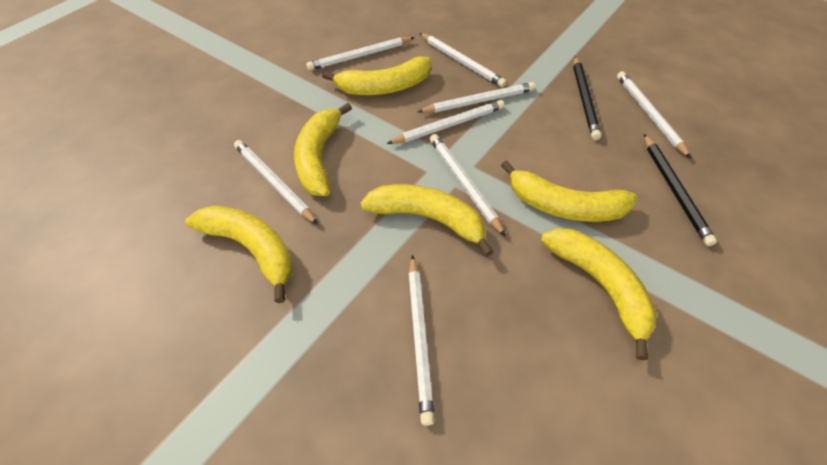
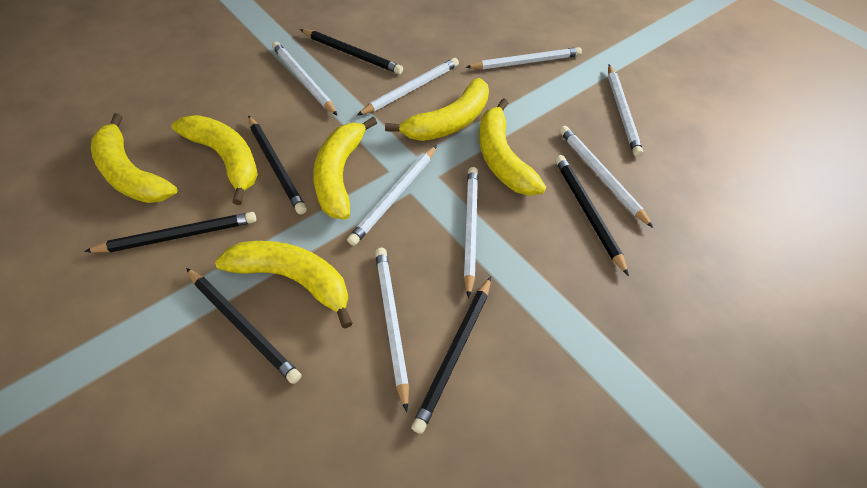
black pencil: 2 -> 6

